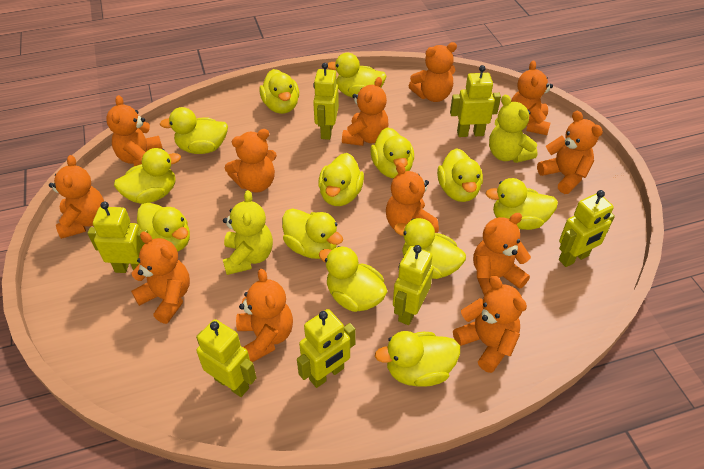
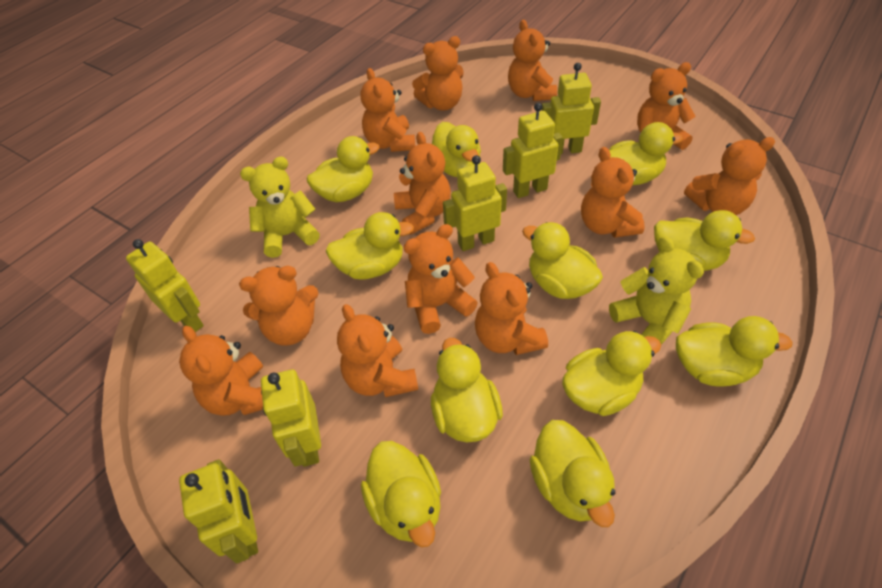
yellow duck: 13 -> 11
yellow robot: 7 -> 6

